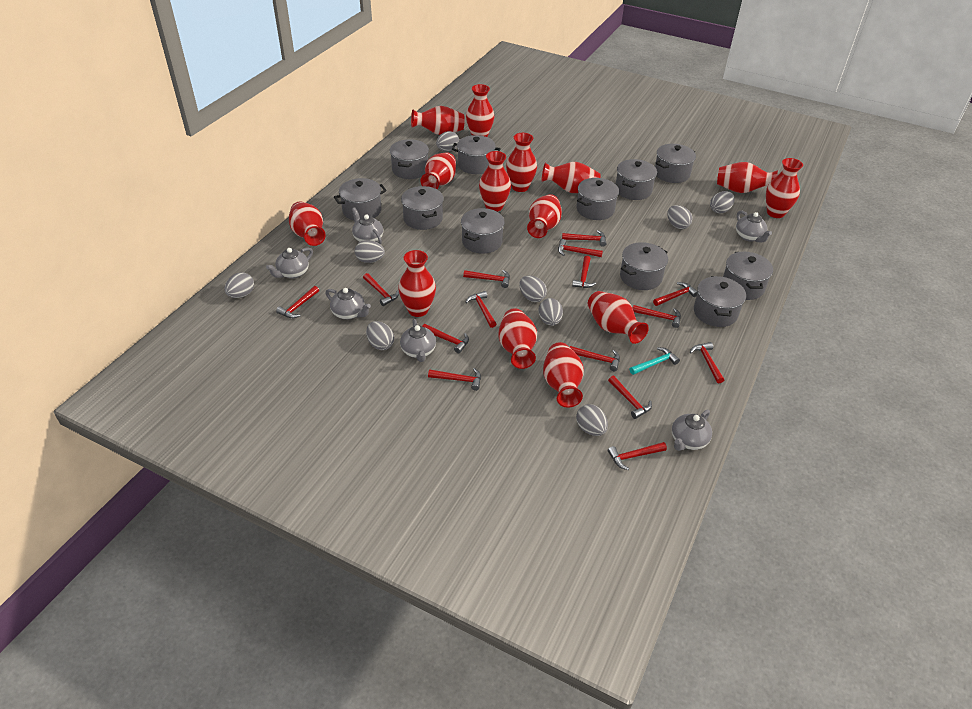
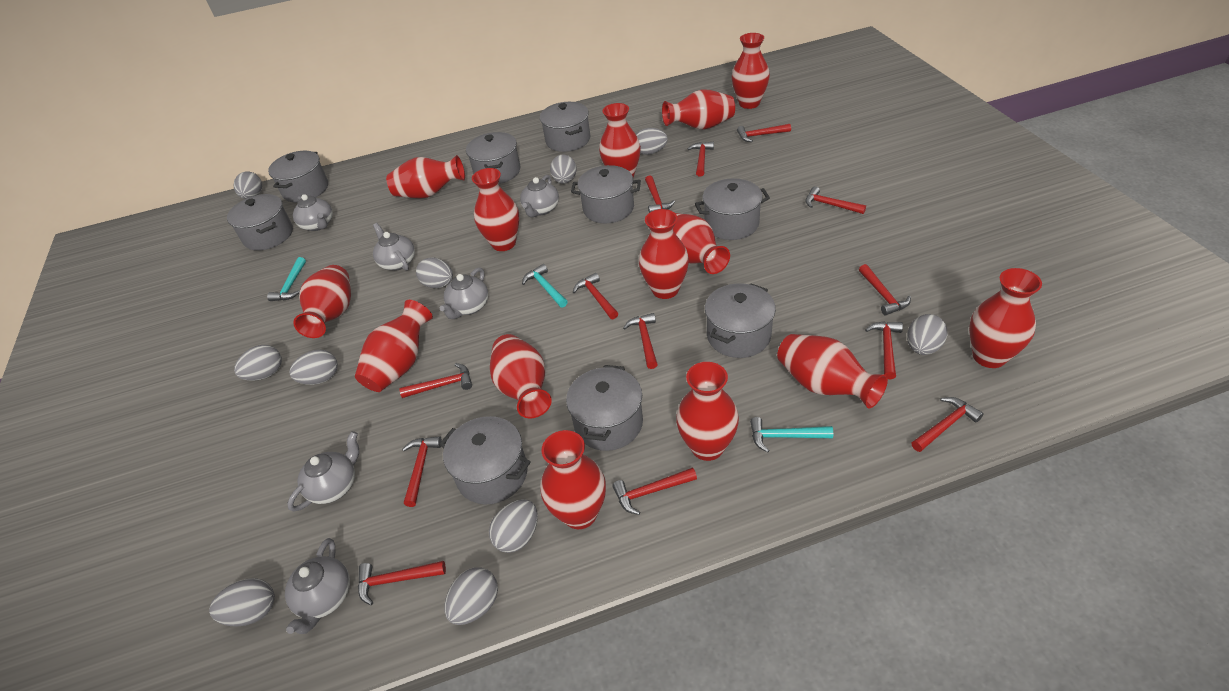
grey egg: 9 -> 10
grey pot: 11 -> 9
red hammer: 15 -> 13
turquoise hammer: 1 -> 3

